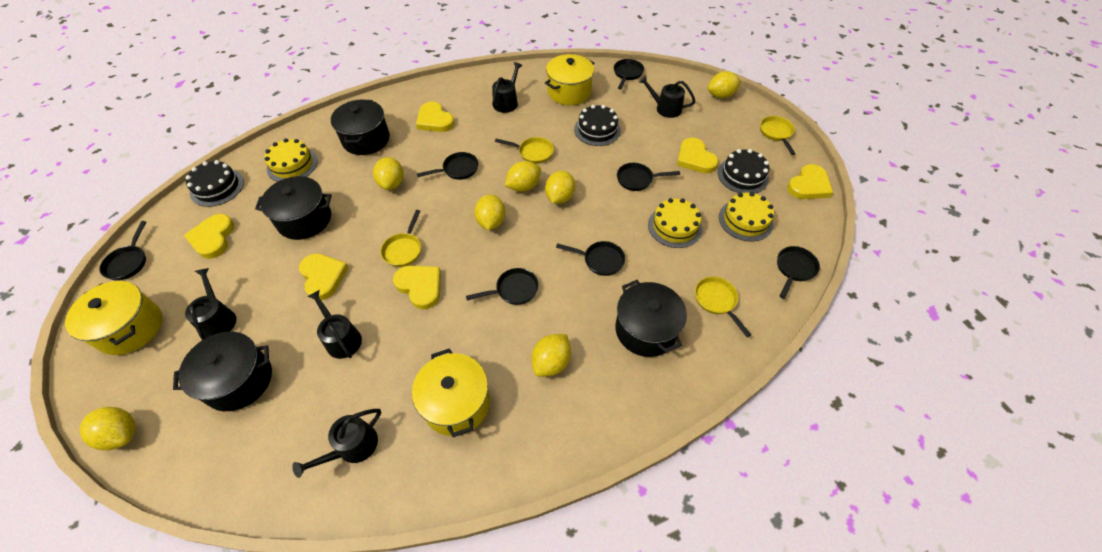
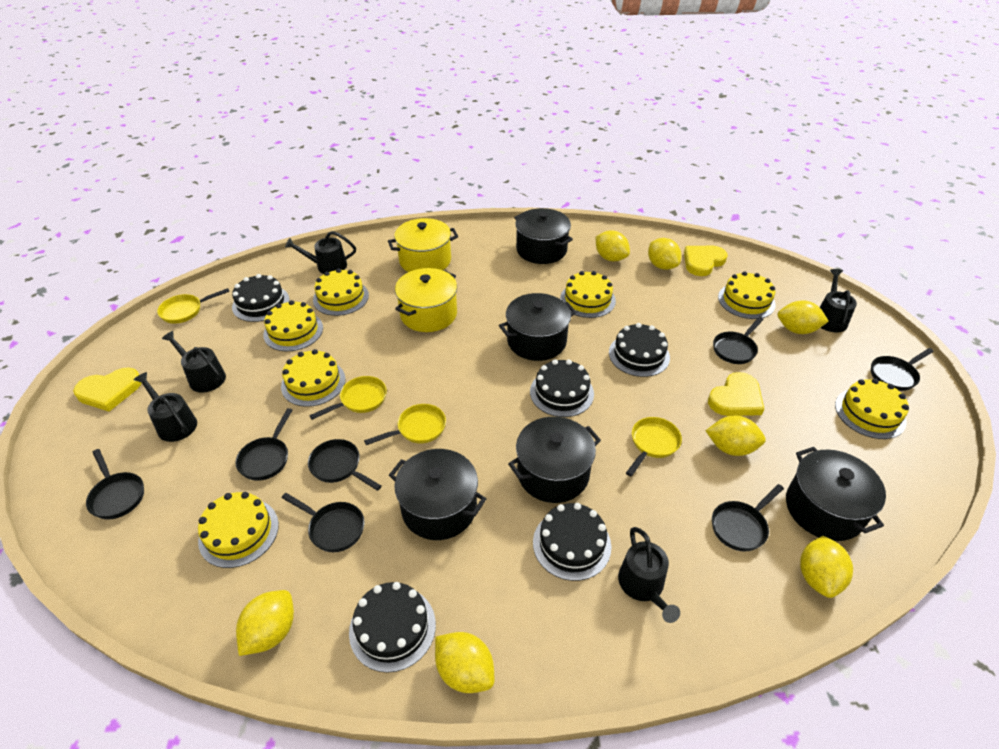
black cake: 3 -> 5
black pot: 4 -> 5
yellow cake: 3 -> 7
yellow heart: 6 -> 3
yellow pot: 3 -> 2

